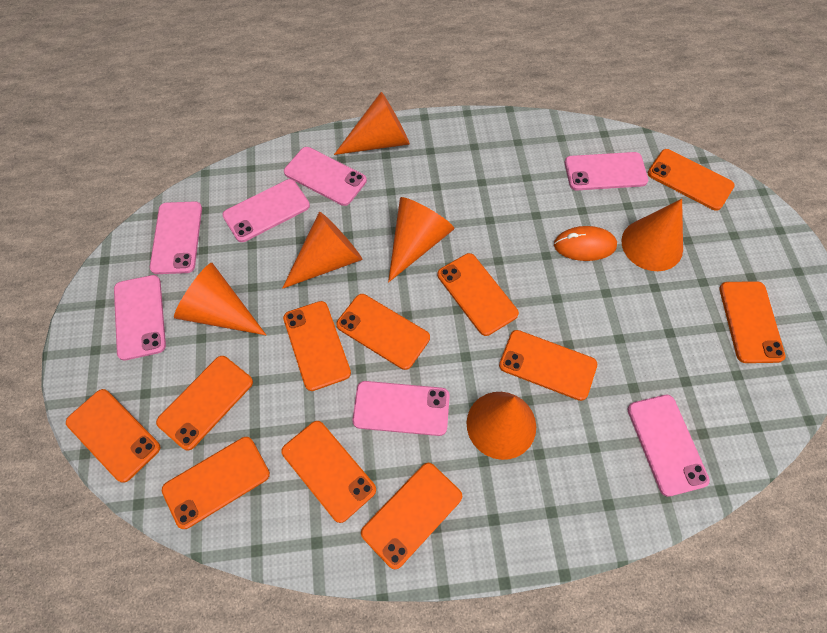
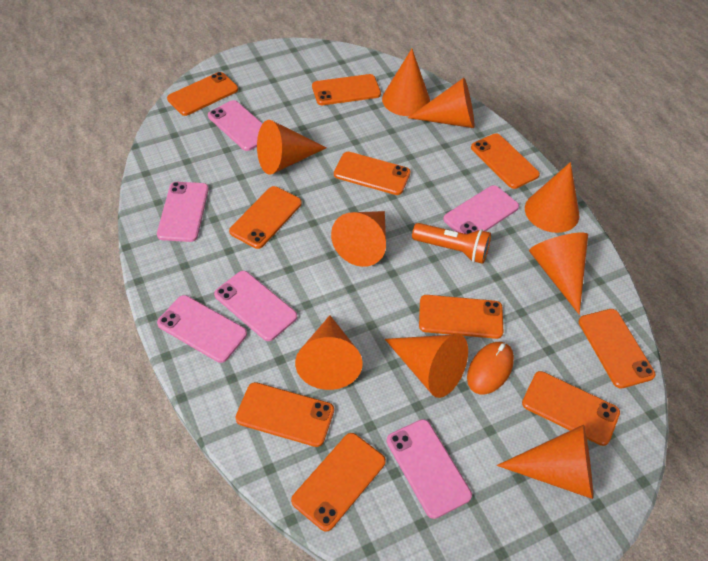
orange cone: 6 -> 9
orange flashlight: 0 -> 1
orange phone: 11 -> 10
pink phone: 7 -> 6

